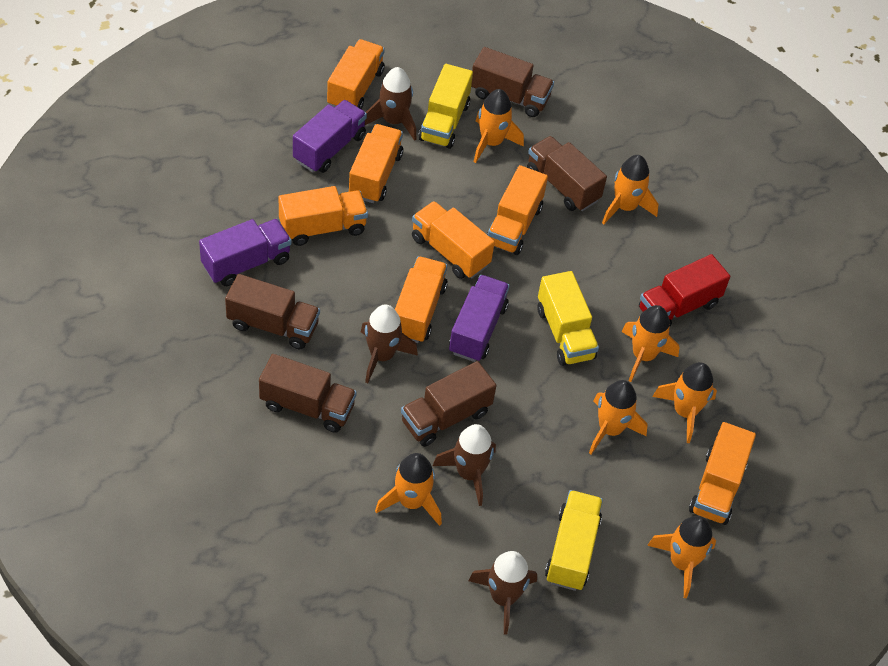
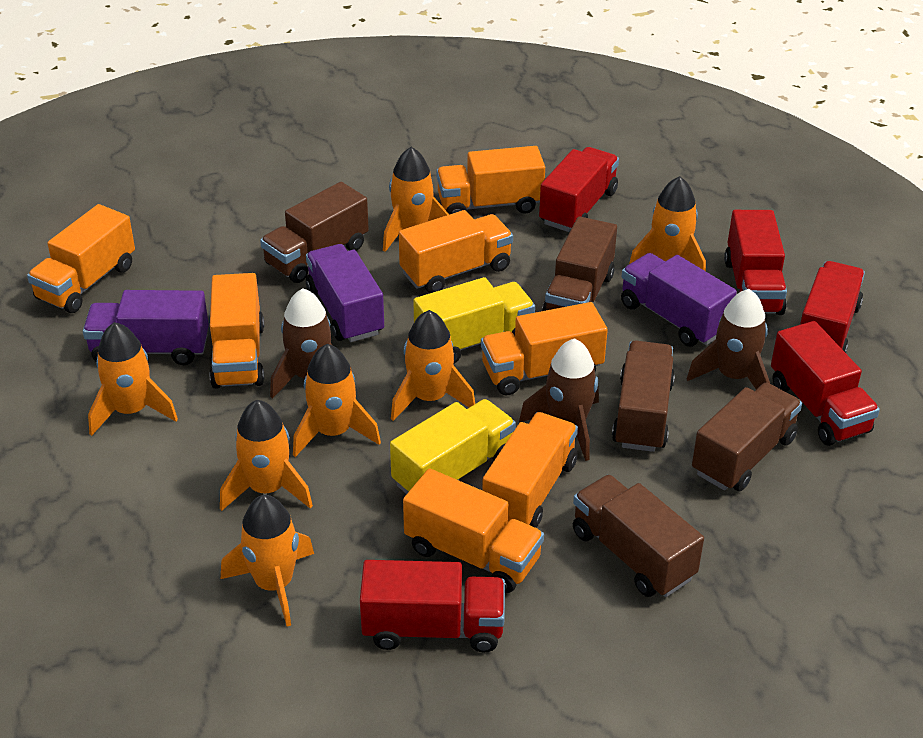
brown rocket: 4 -> 3
red truck: 1 -> 5
yellow truck: 3 -> 2

